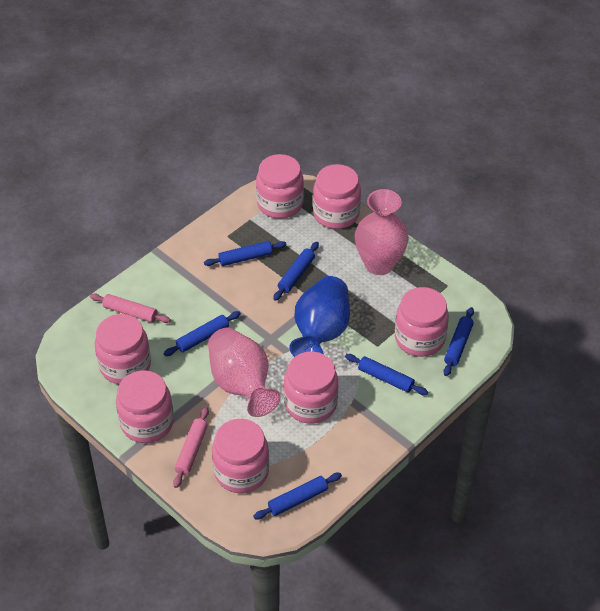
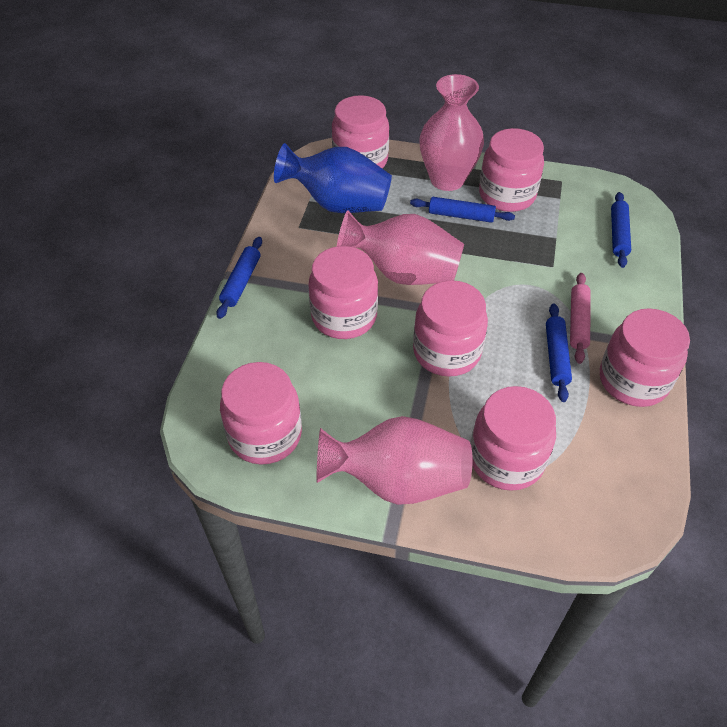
blue rolling pin: 6 -> 4
pink rolling pin: 2 -> 1
pink vase: 2 -> 3

